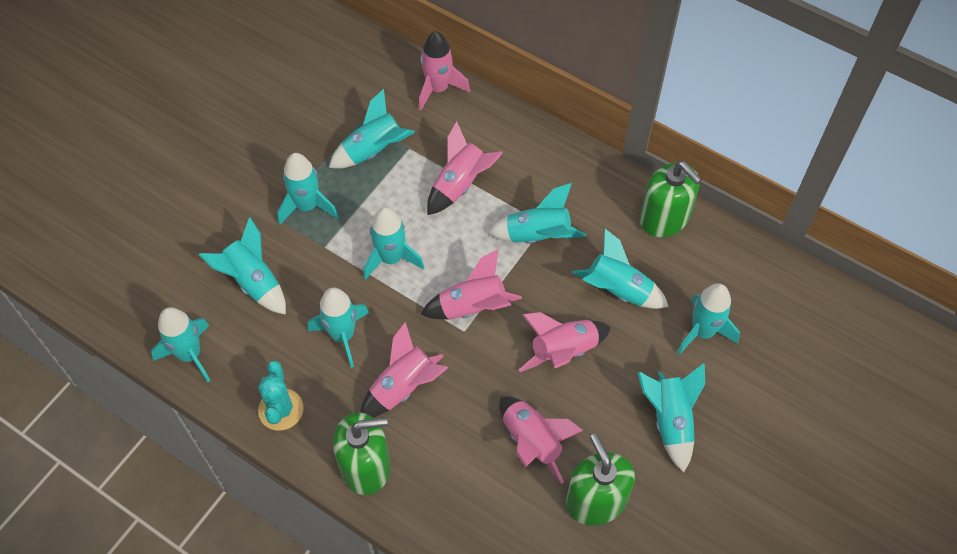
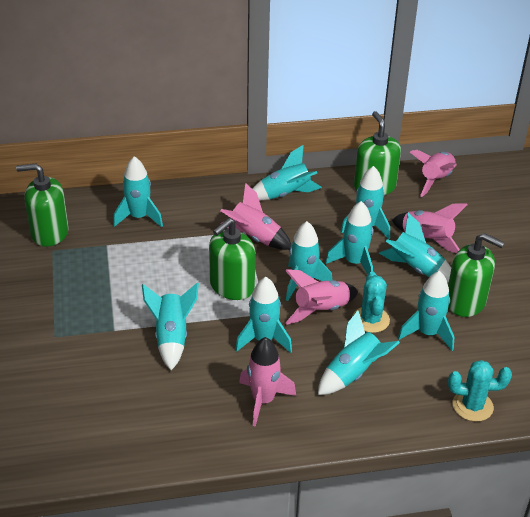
green soap dispenser: 3 -> 4
pink rocket: 6 -> 5
turquoise cactus: 1 -> 2

